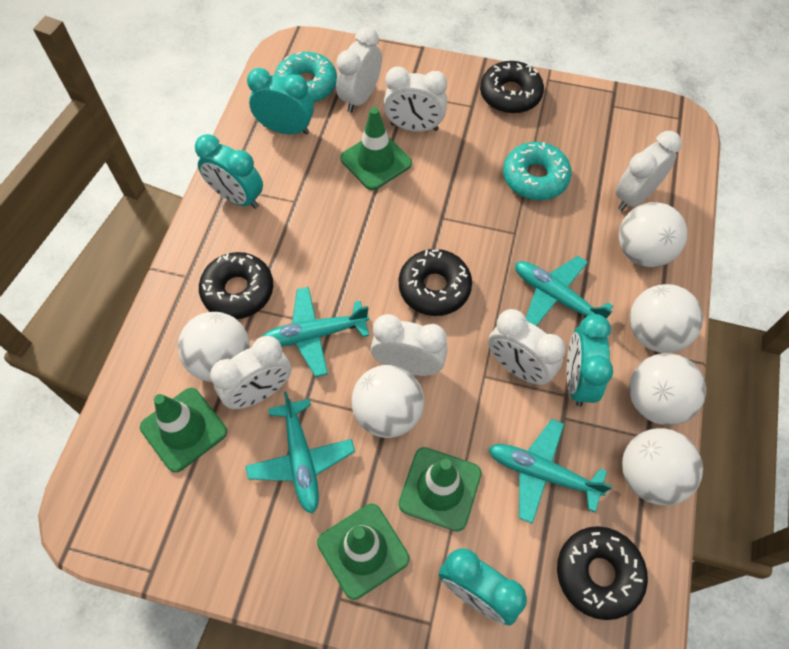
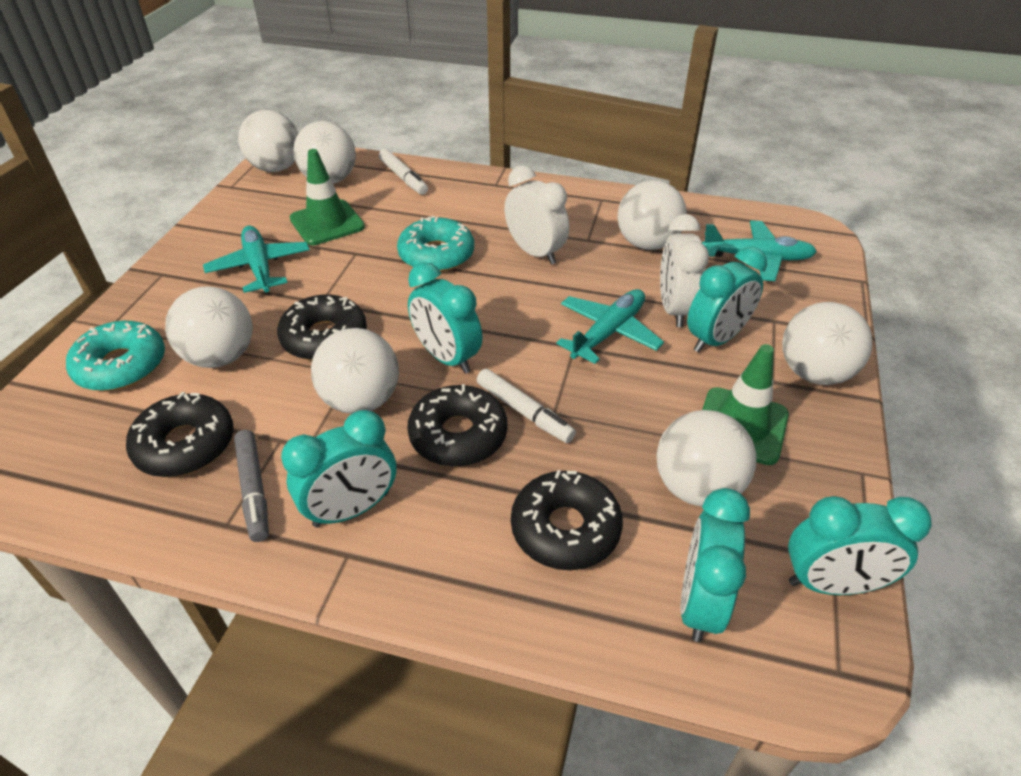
green traffic cone: 4 -> 2
grey marker: 0 -> 1
turquoise clock: 4 -> 5
turquoise plane: 4 -> 3
white ball: 6 -> 7
white clock: 6 -> 2
white marker: 0 -> 2

